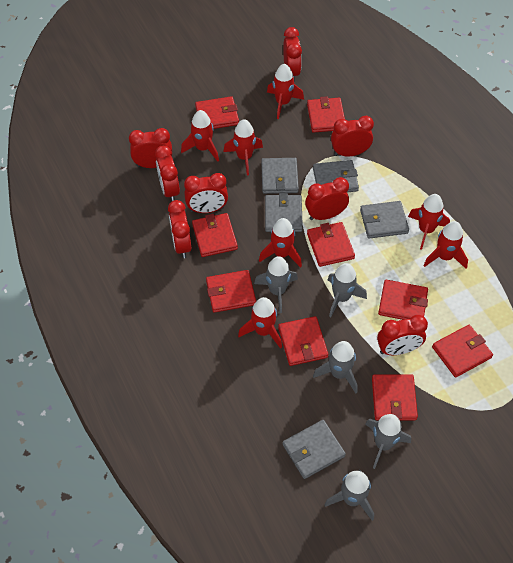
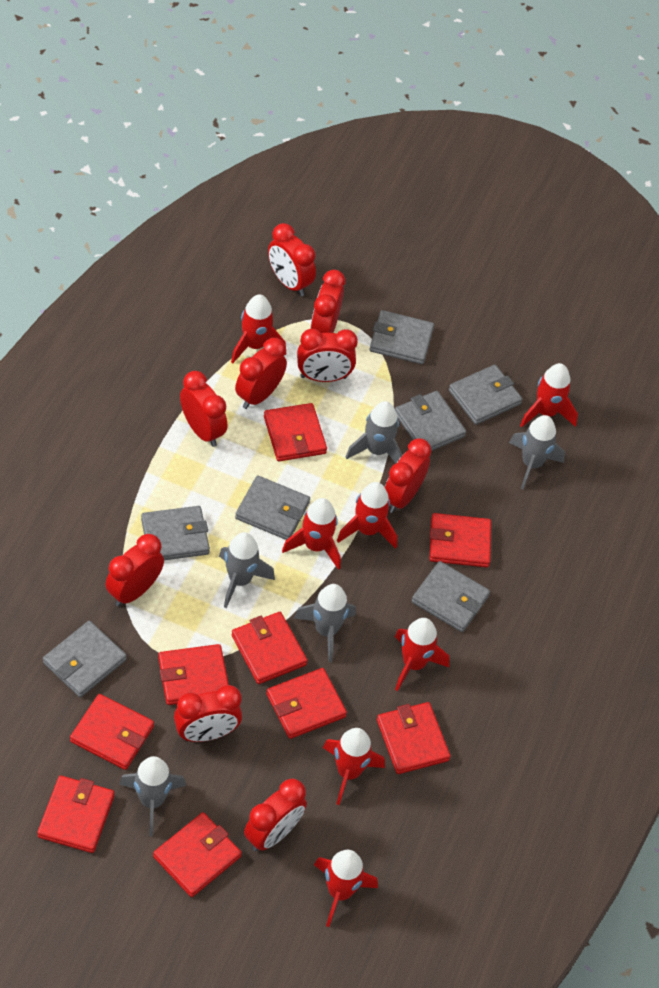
grey wallet: 5 -> 7
red clock: 8 -> 9

